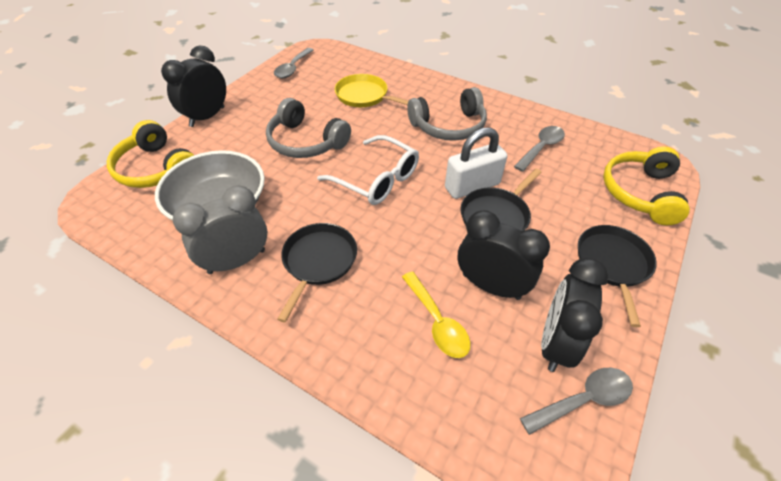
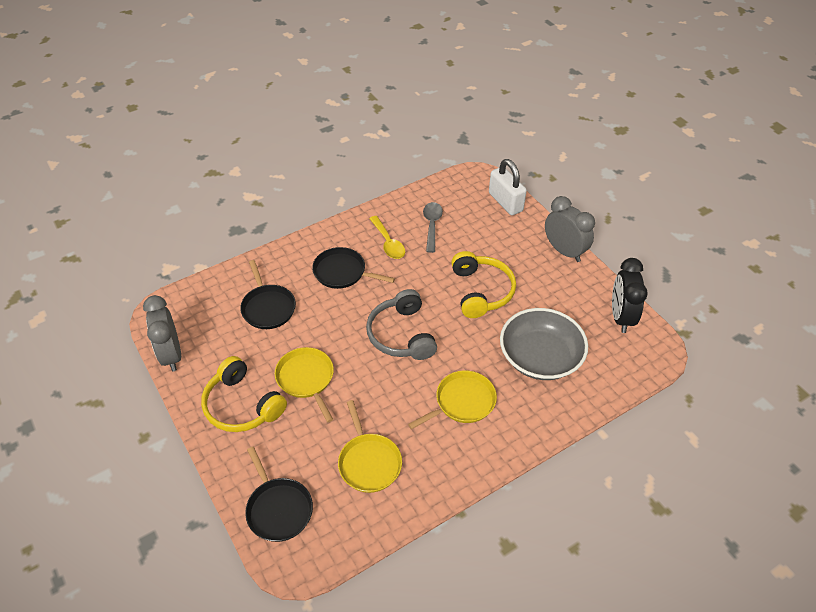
black clock: 3 -> 1
grey clock: 1 -> 2
grey headphones: 2 -> 1
grey spoon: 3 -> 1
white glasses: 1 -> 0
yellow pan: 1 -> 3

